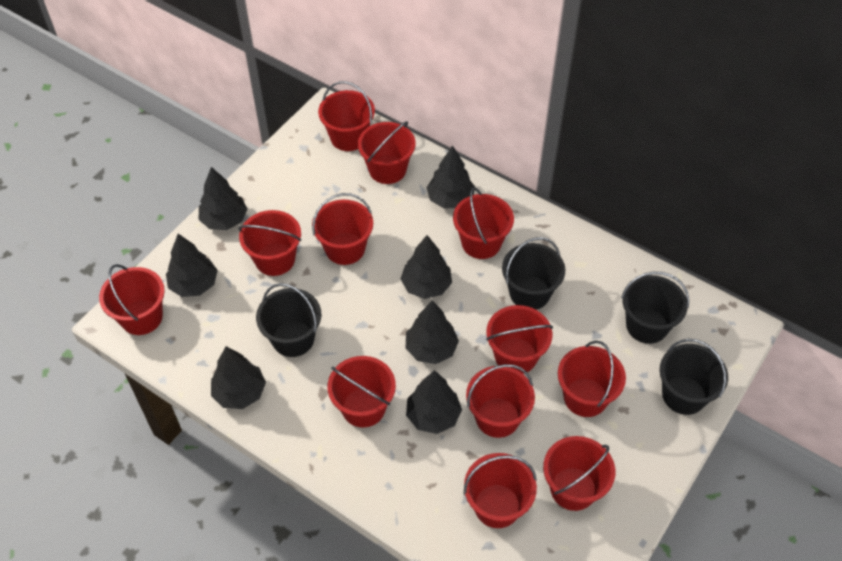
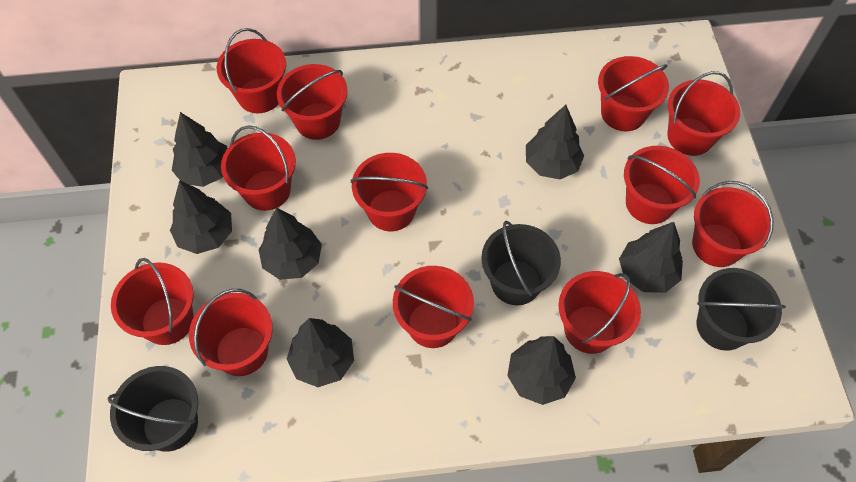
black bucket: 4 -> 3

